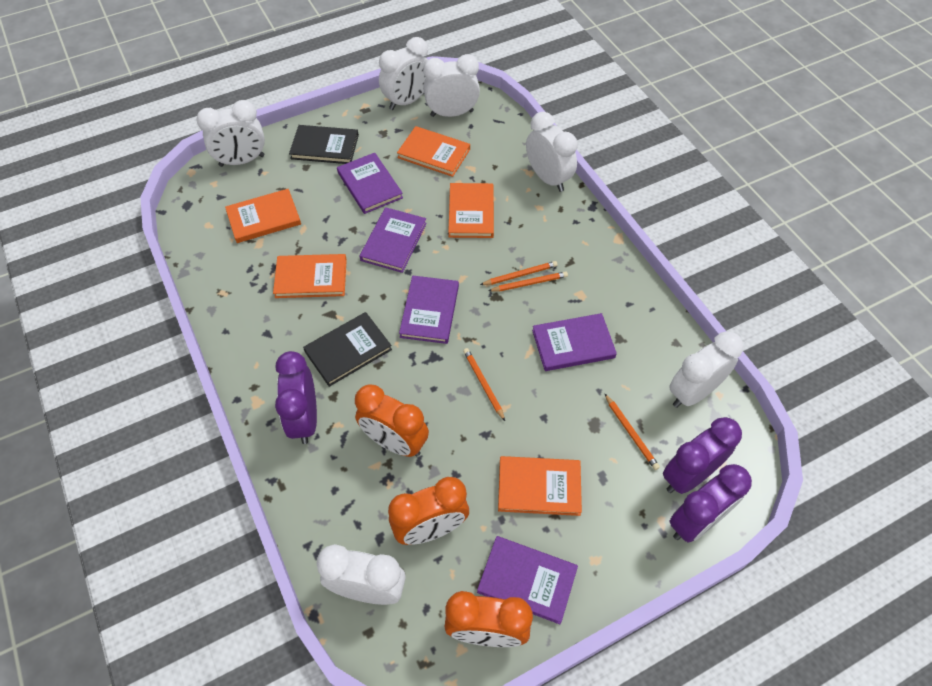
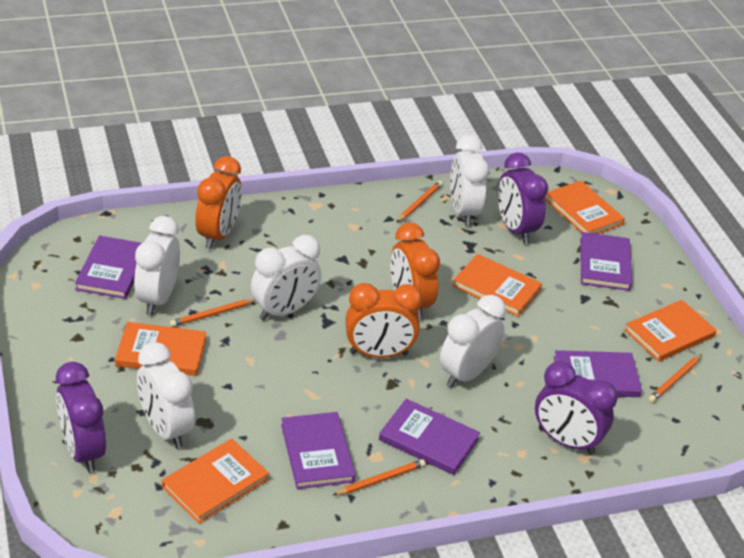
black book: 2 -> 0
white clock: 6 -> 5

